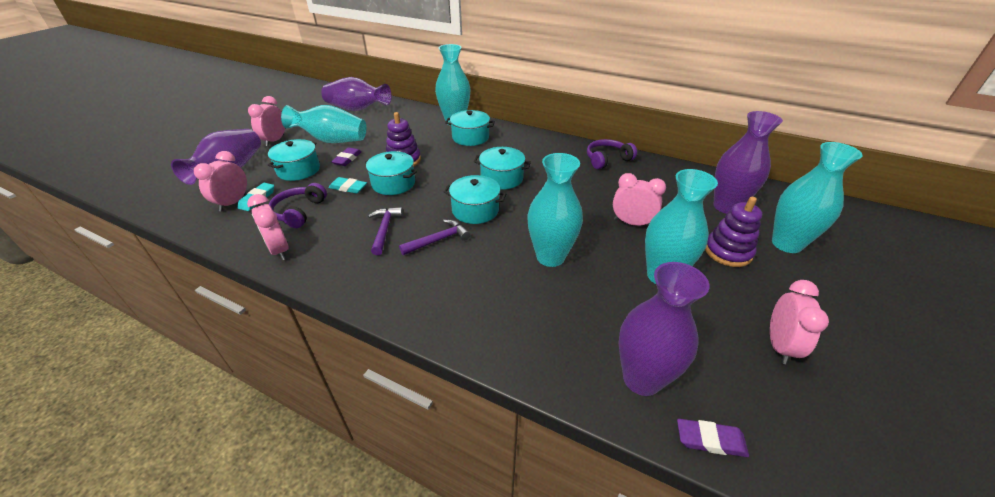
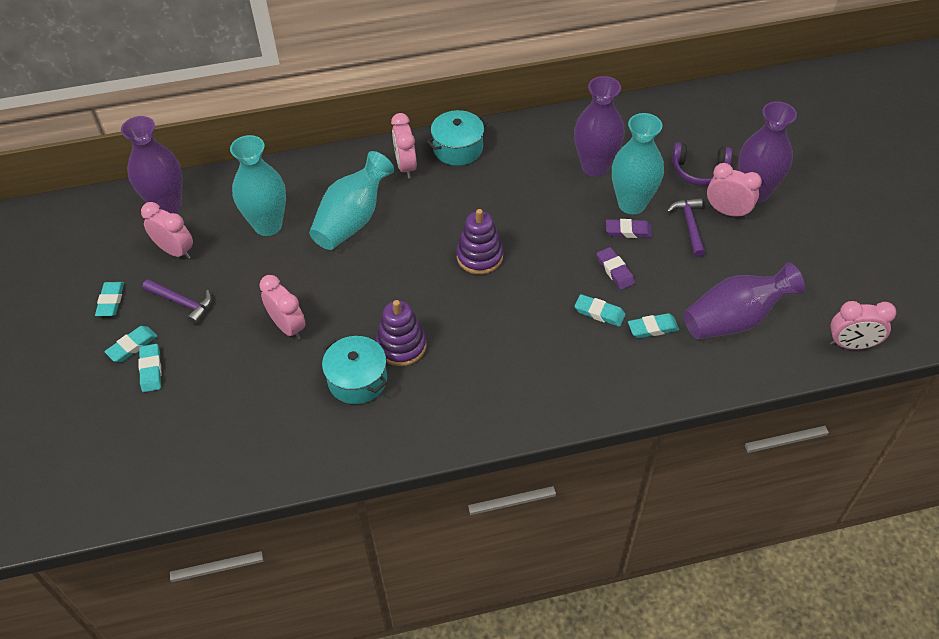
purple headphones: 2 -> 1
turquoise eraser: 2 -> 5
turquoise pot: 5 -> 2
turquoise vase: 5 -> 3

